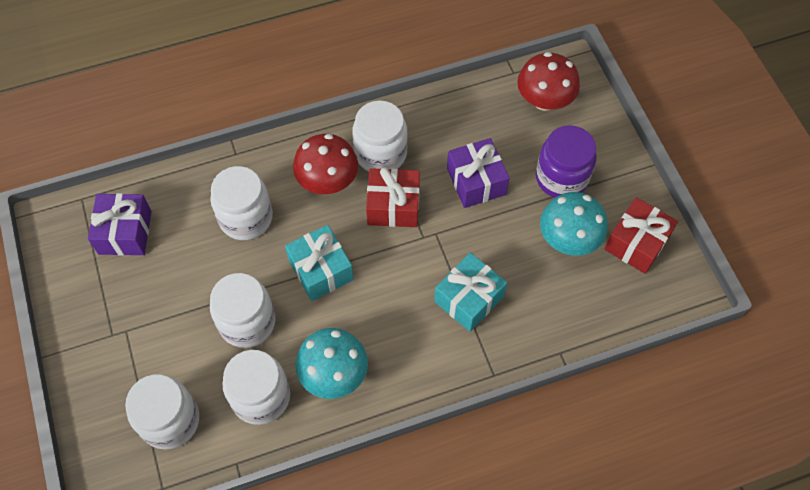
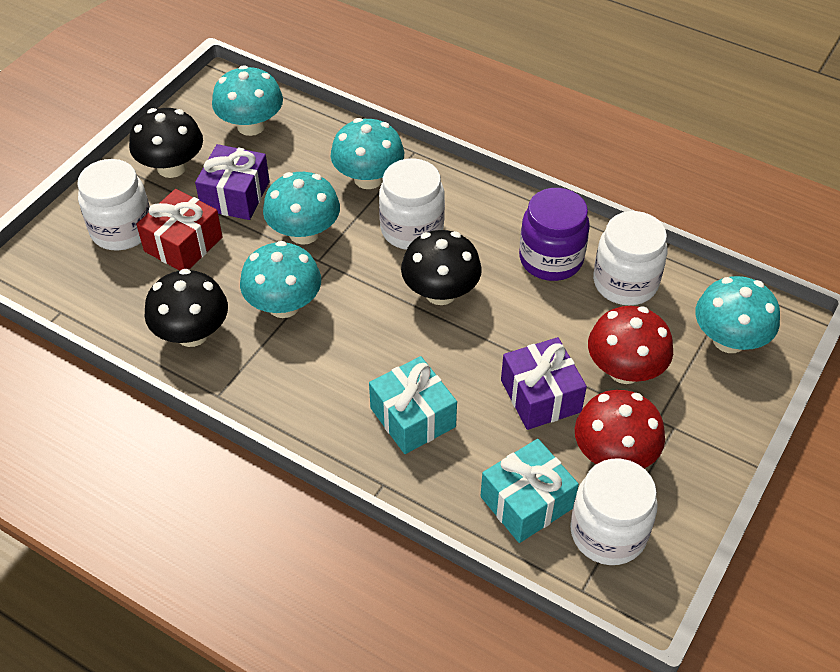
black mushroom: 0 -> 3
red gift: 2 -> 1
turquoise mushroom: 2 -> 5
white jar: 5 -> 4

